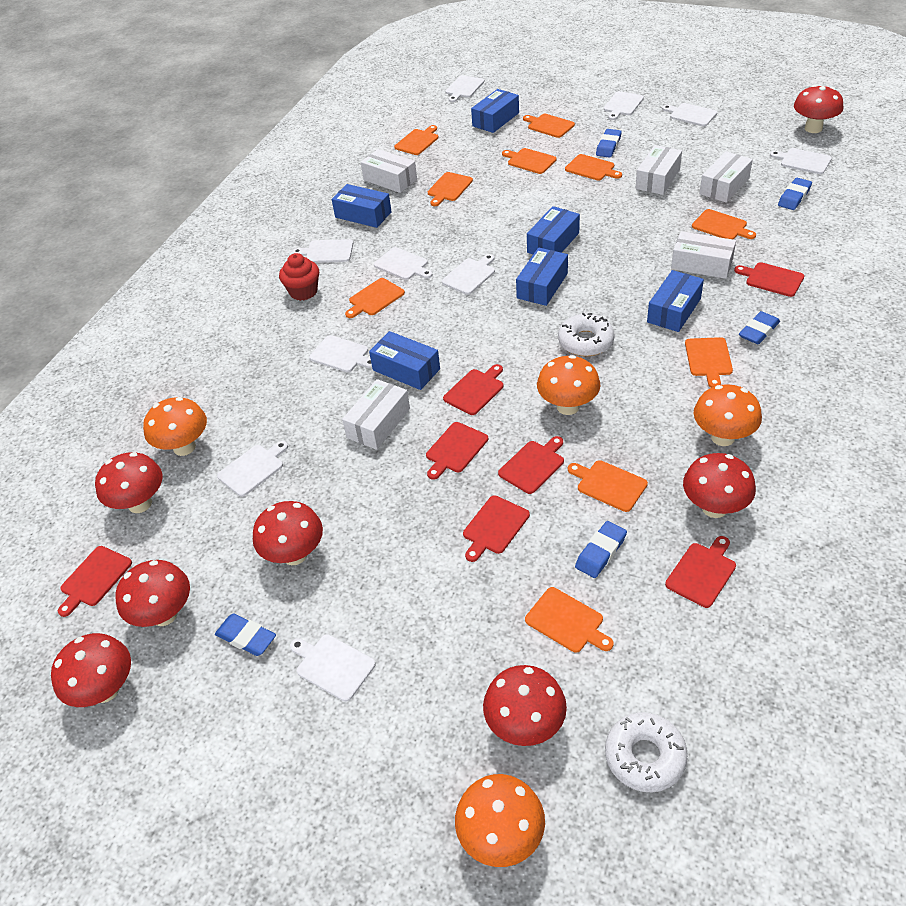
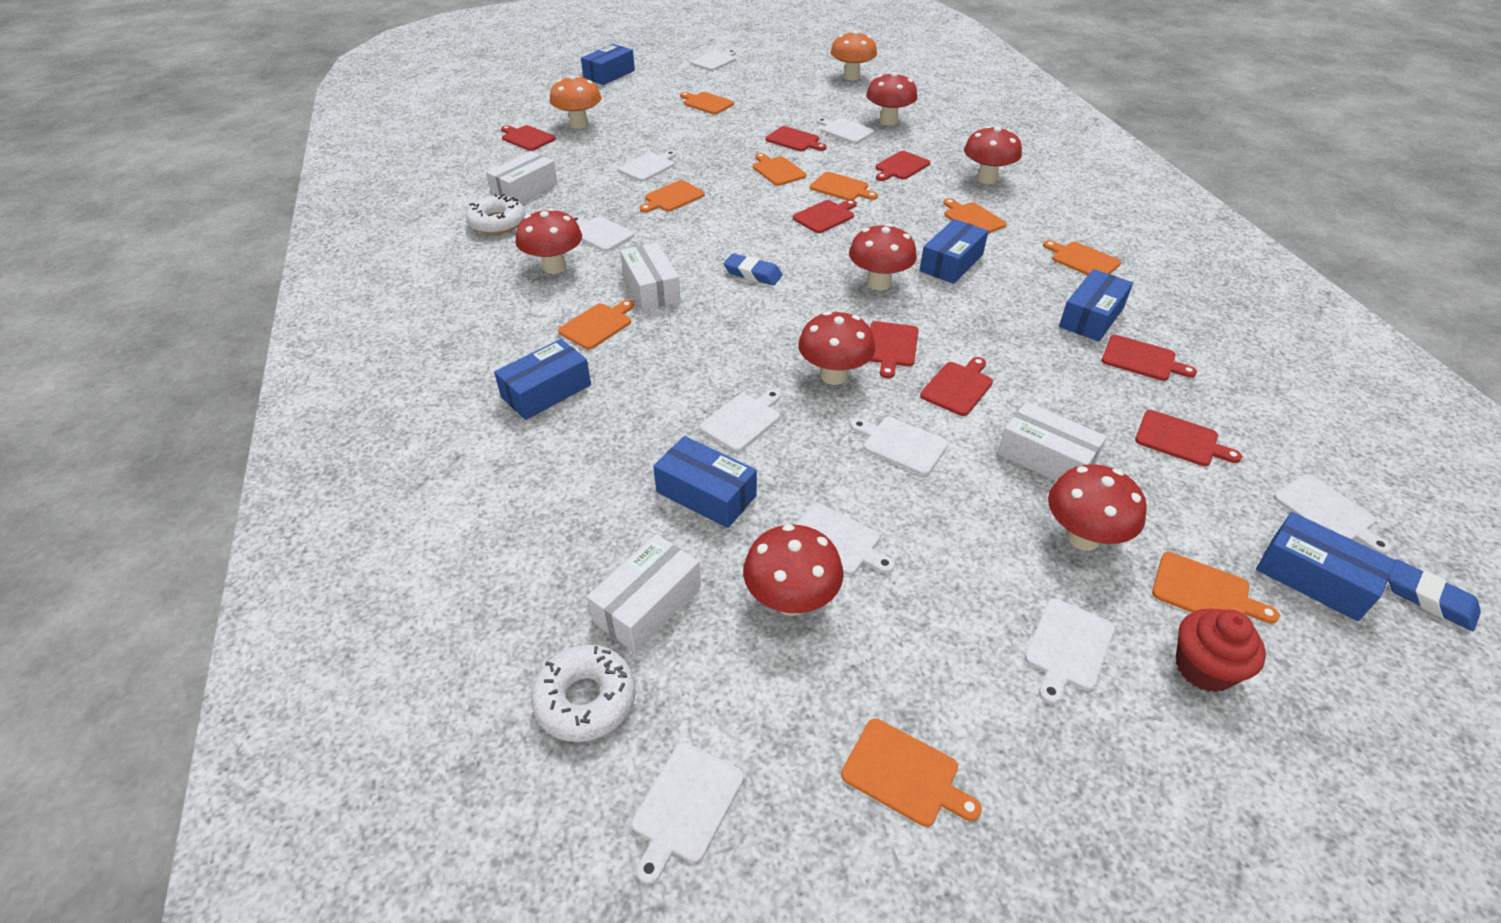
blue eraser: 5 -> 2
orange cutting board: 10 -> 9
orange mushroom: 4 -> 2
red cutting board: 7 -> 8
white box: 5 -> 4

